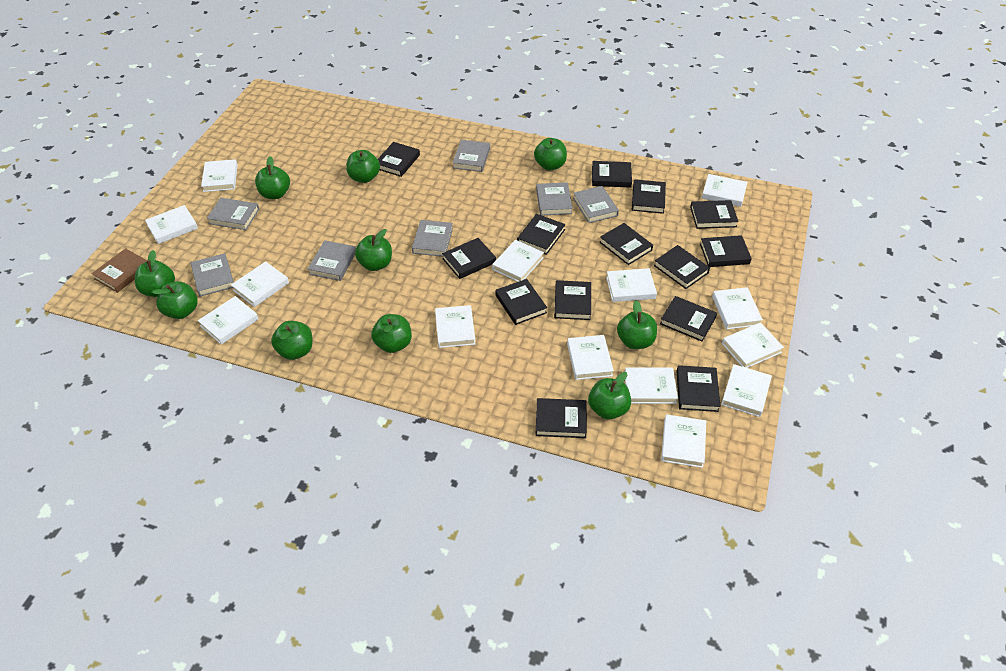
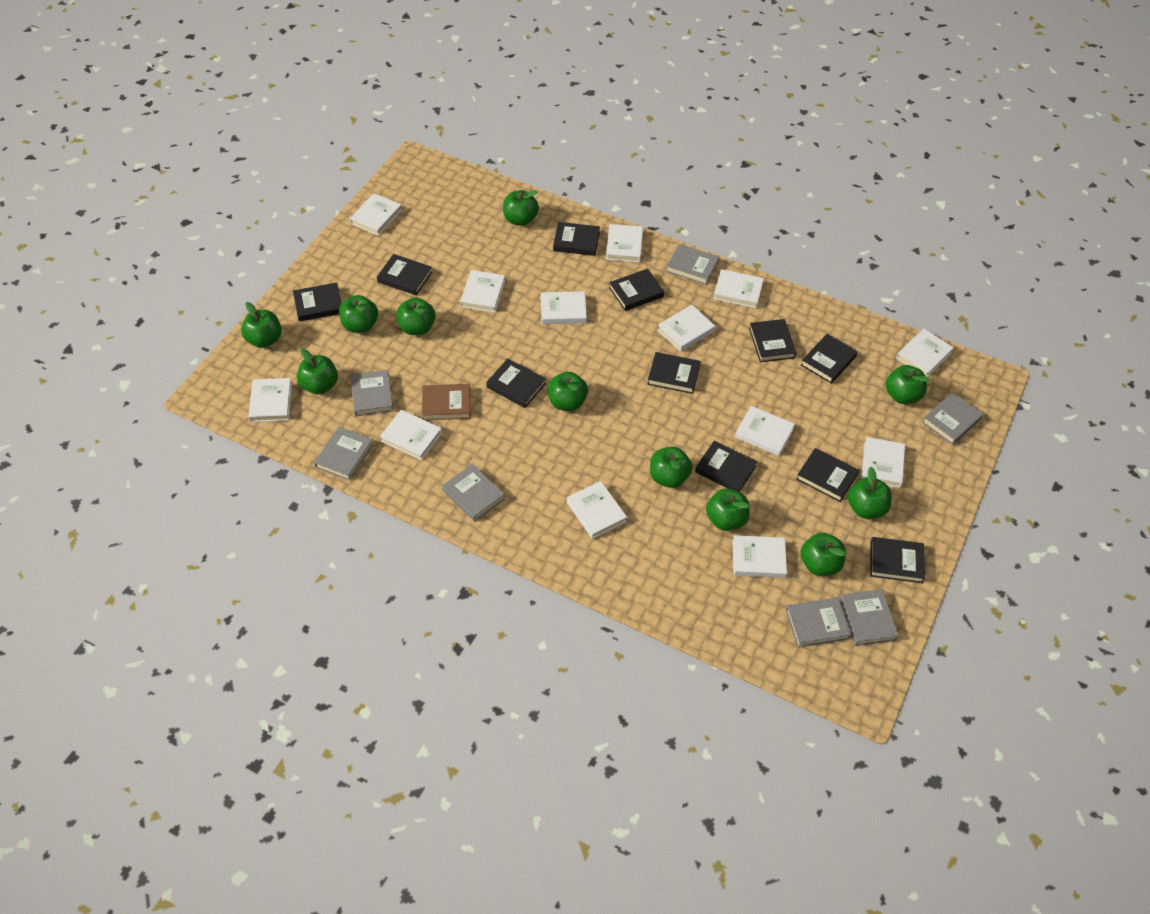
black book: 14 -> 11
green apple: 10 -> 11
white book: 14 -> 13

